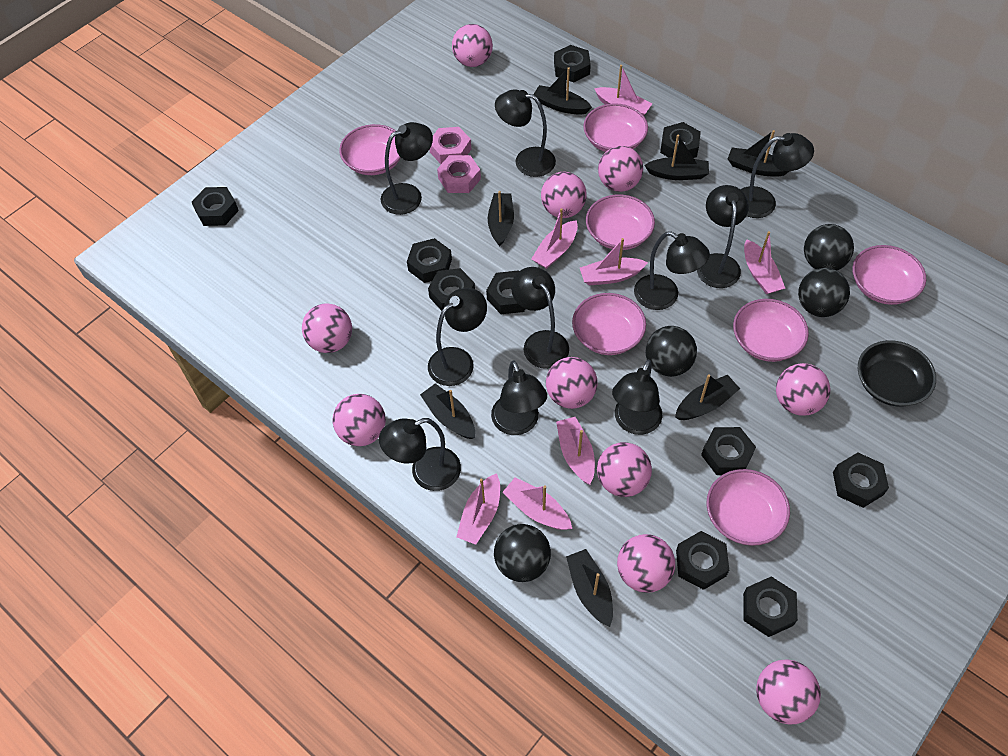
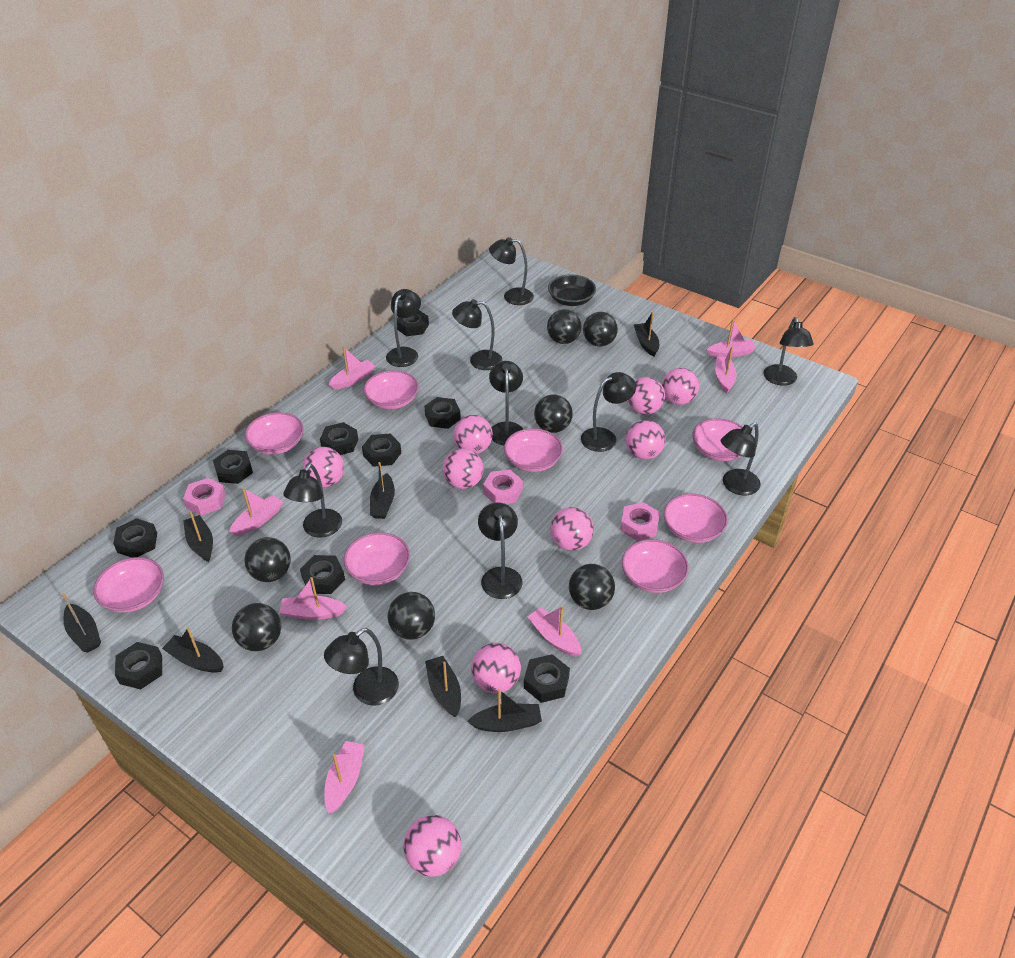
black ball: 4 -> 7
black nut: 10 -> 9
pink ball: 10 -> 9
pink bowl: 7 -> 8
pink nut: 2 -> 3

